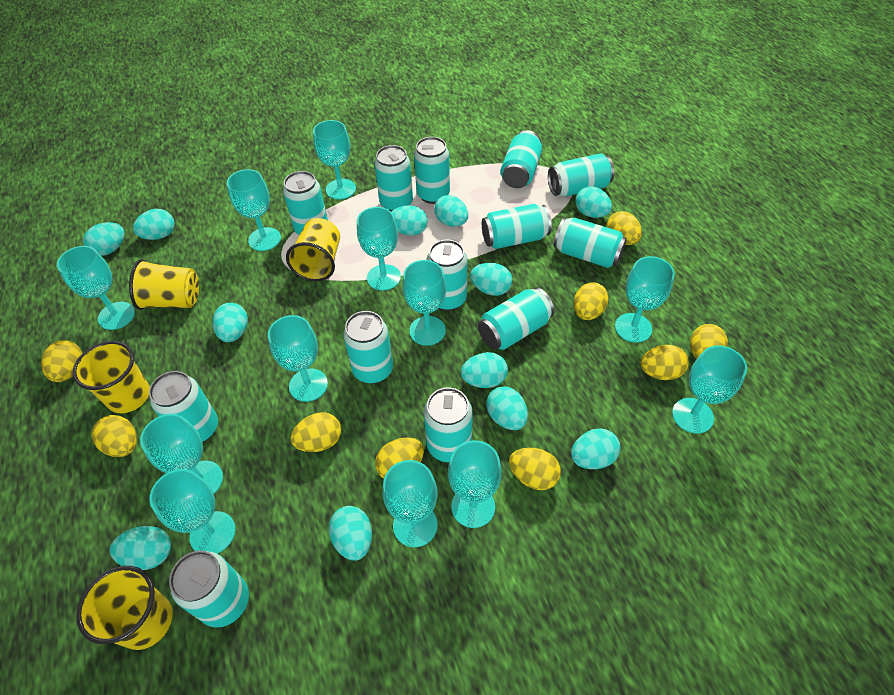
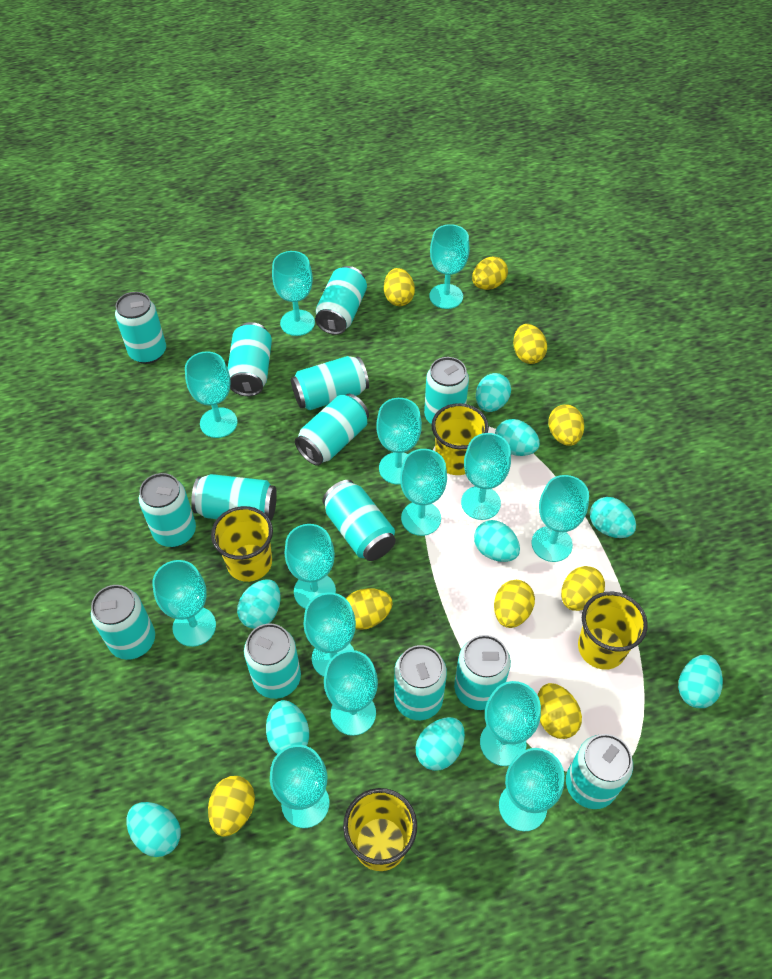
turquoise can: 13 -> 14
turquoise egg: 12 -> 9
turquoise goblet: 12 -> 14

